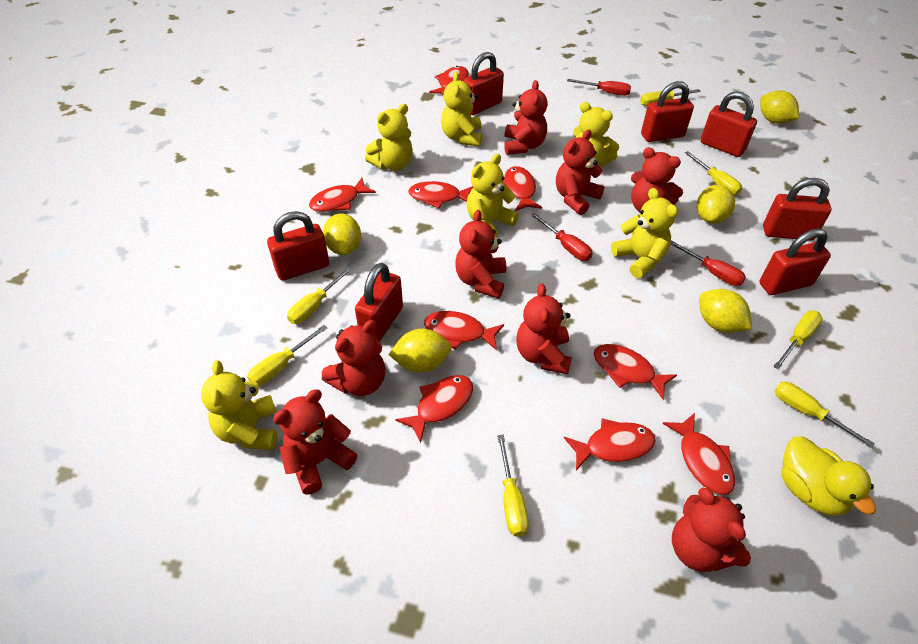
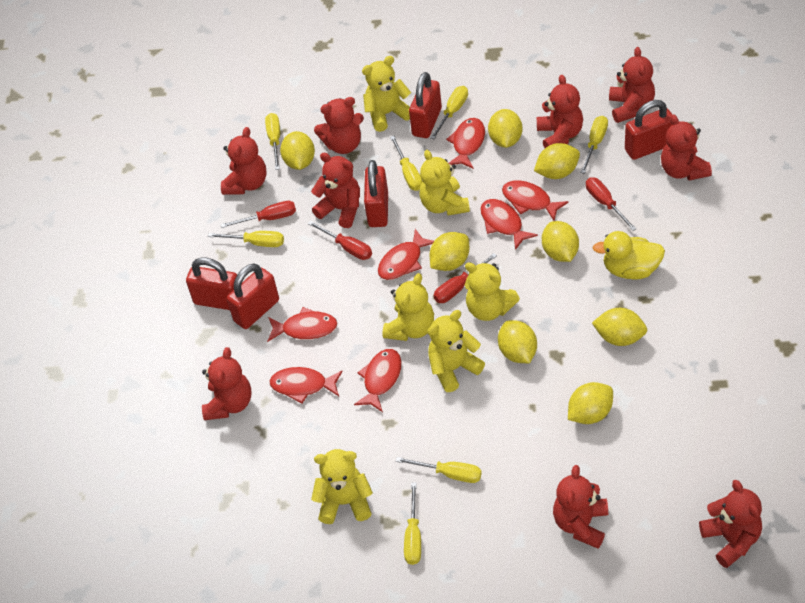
red fish: 9 -> 7
red padlock: 7 -> 5
red screwdriver: 3 -> 4
red teddy bear: 8 -> 9
yellow lemon: 5 -> 8

